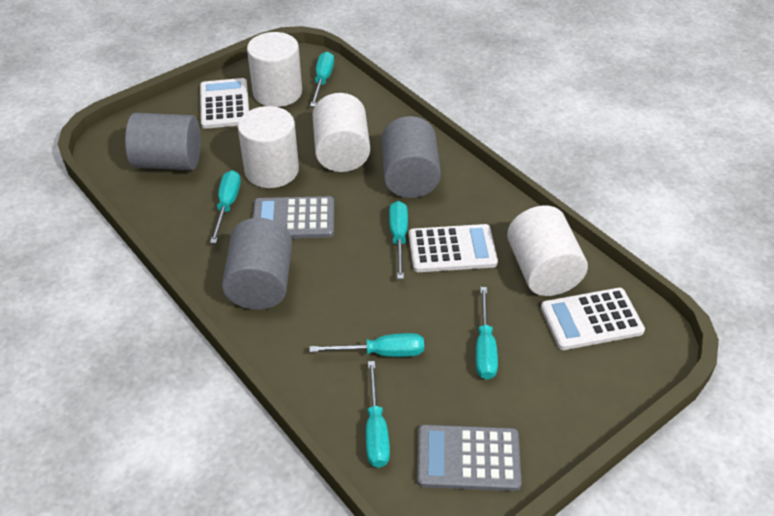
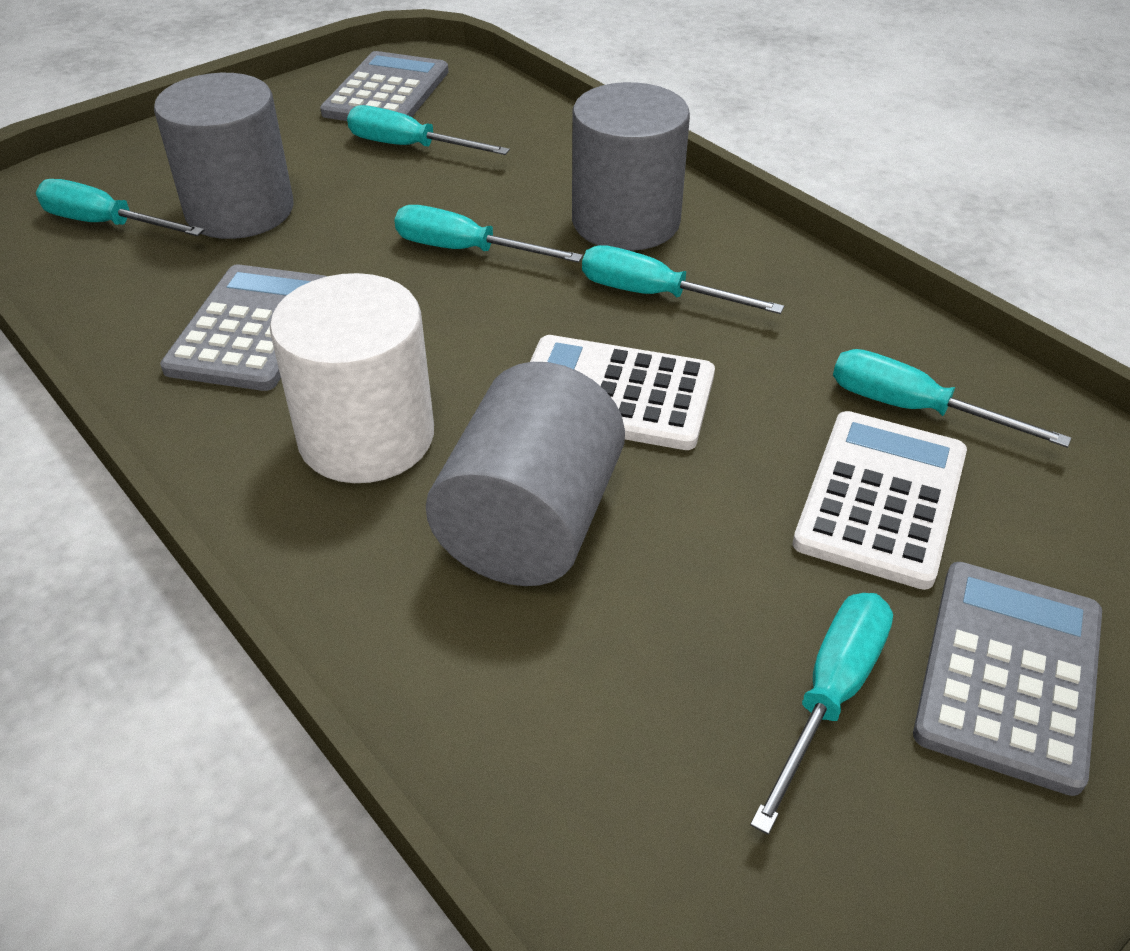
grey calculator: 2 -> 3
white calculator: 3 -> 2
white cylinder: 4 -> 1

